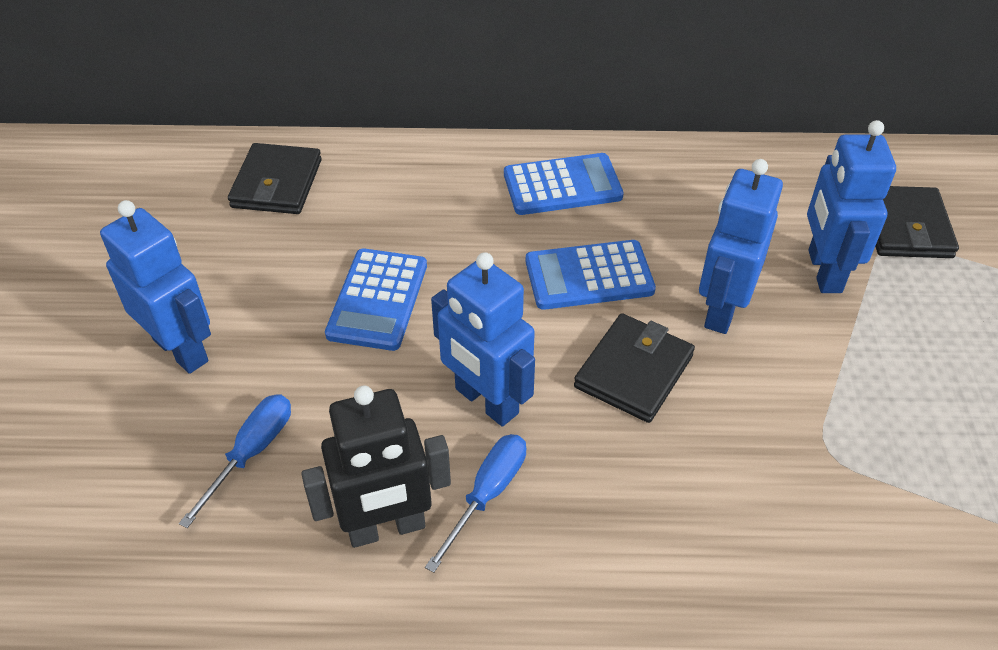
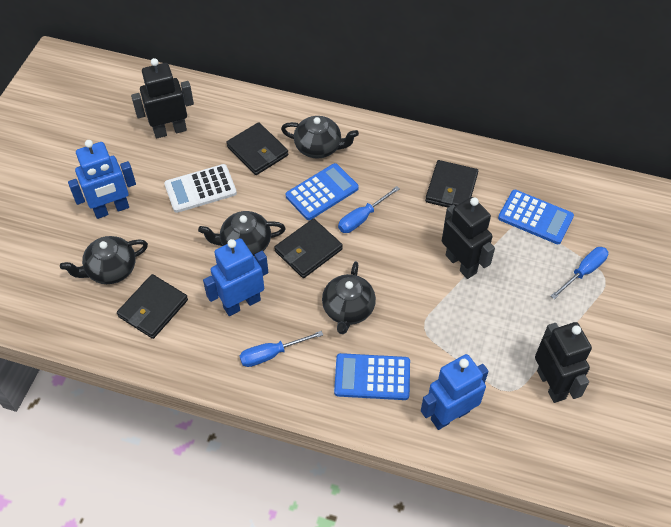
black robot: 1 -> 3
black teapot: 0 -> 4
black wallet: 3 -> 4
blue robot: 4 -> 3
blue screwdriver: 2 -> 3
white calculator: 0 -> 1

